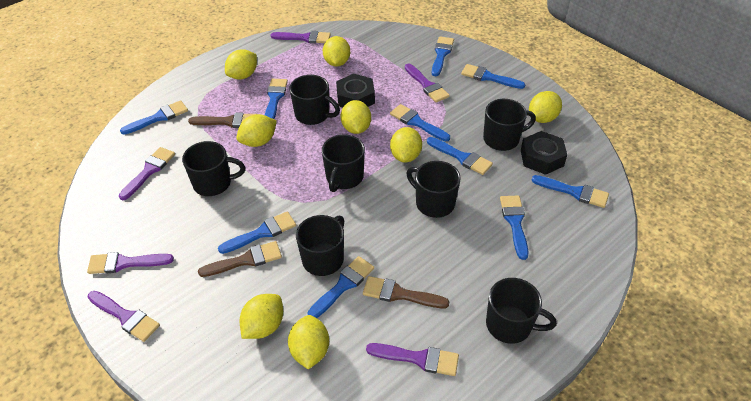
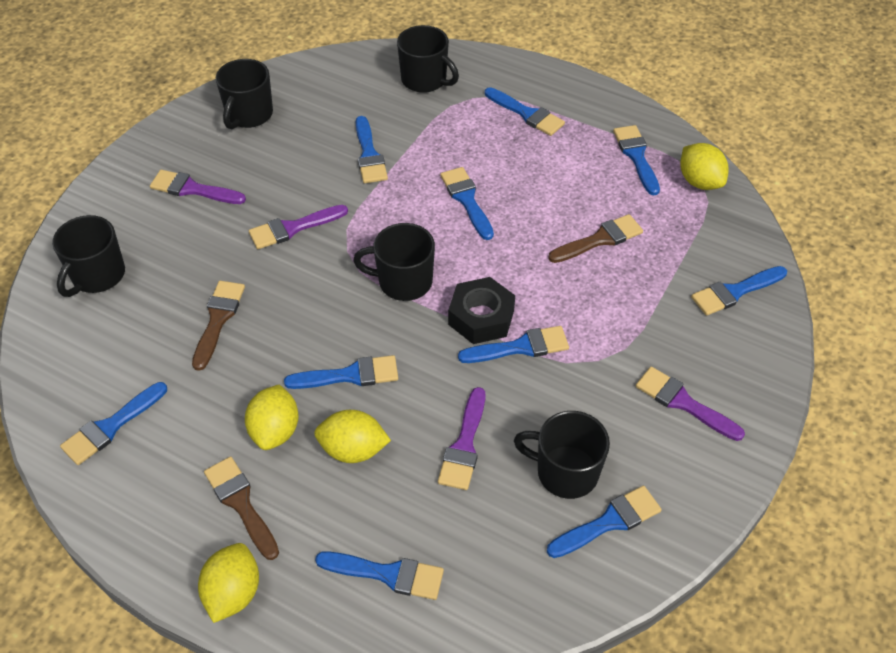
black mug: 7 -> 5
black nut: 2 -> 1
purple brush: 6 -> 4
yellow lemon: 8 -> 4

